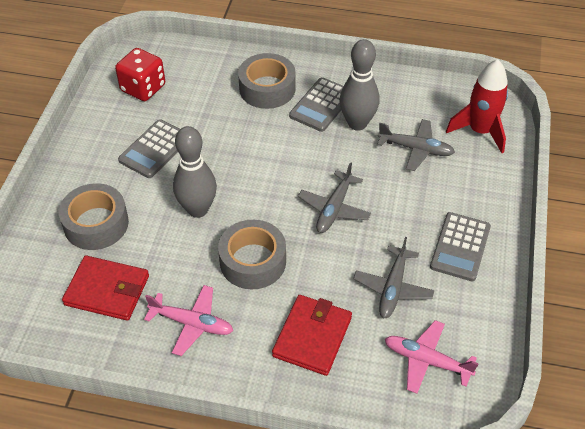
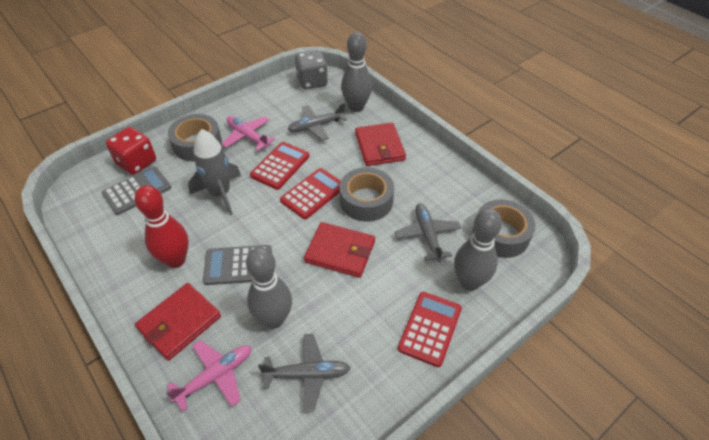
grey bowling pin: 2 -> 3
grey calculator: 3 -> 2
grey dice: 0 -> 1
grey rocket: 0 -> 1
red bowling pin: 0 -> 1
red calculator: 0 -> 3
red rocket: 1 -> 0
red wallet: 2 -> 3

